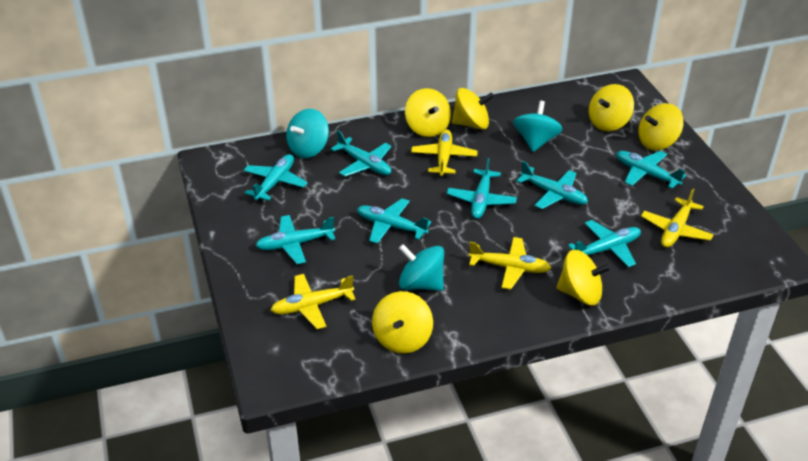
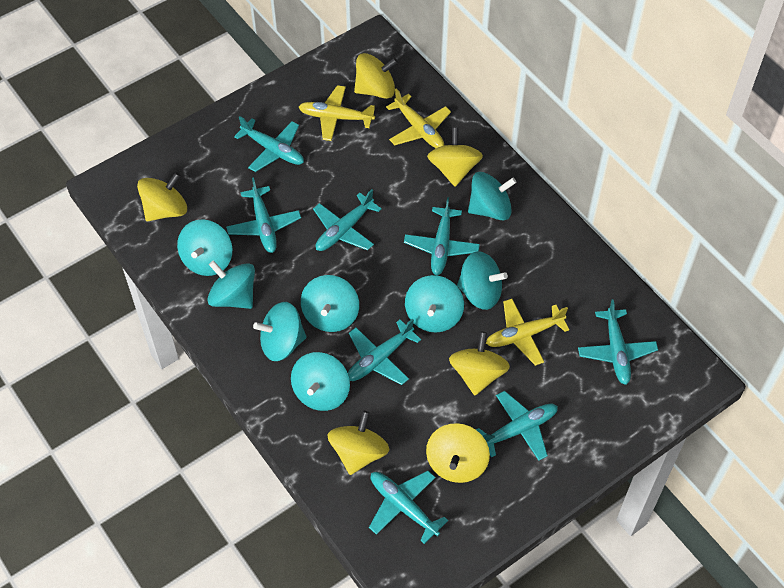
turquoise spinning top: 3 -> 8
yellow plane: 4 -> 3

